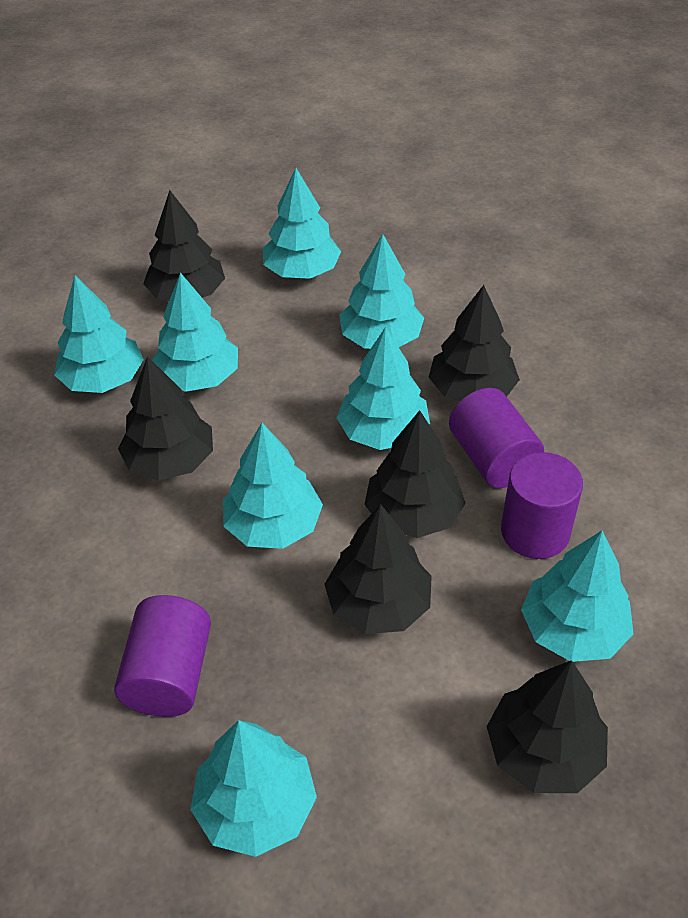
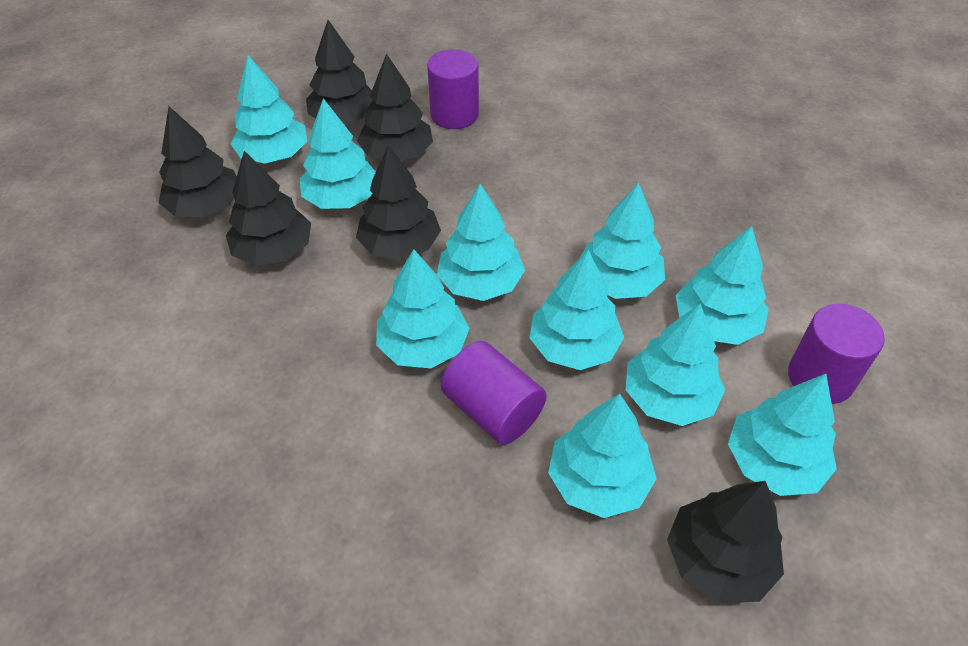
turquoise tree: 8 -> 10

